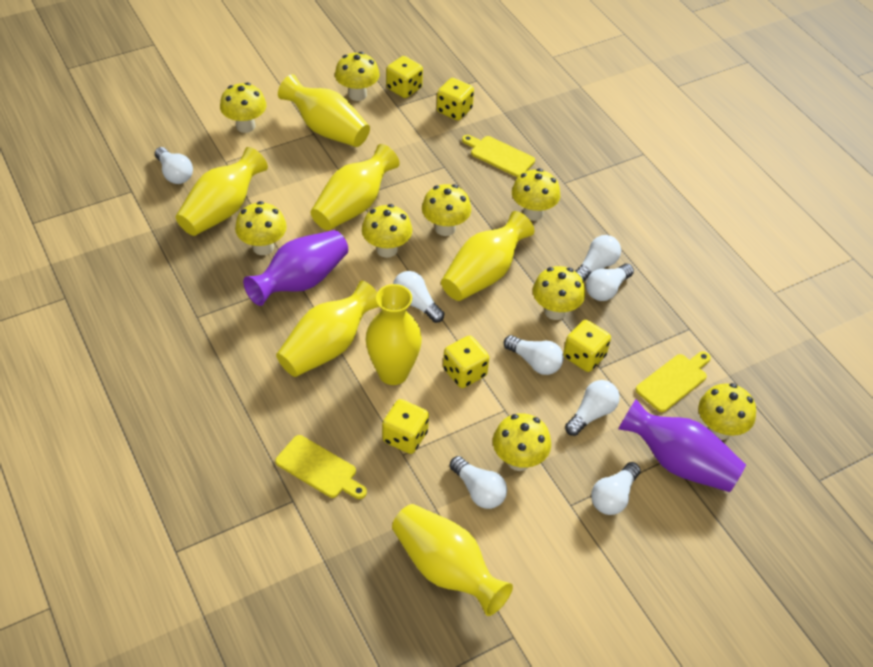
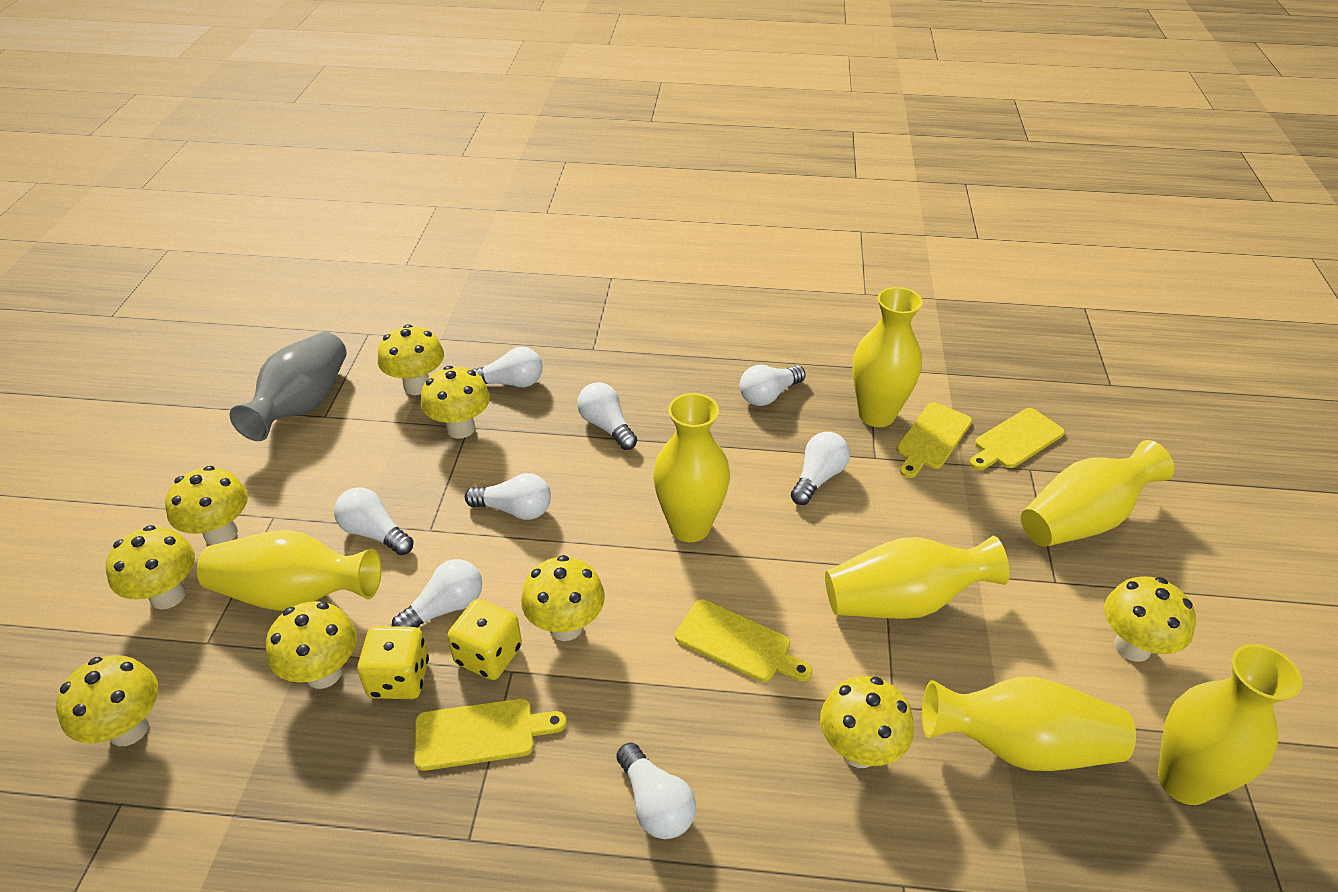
grey vase: 0 -> 1
purple vase: 2 -> 0
yellow cutting board: 3 -> 4
yellow dice: 5 -> 2

